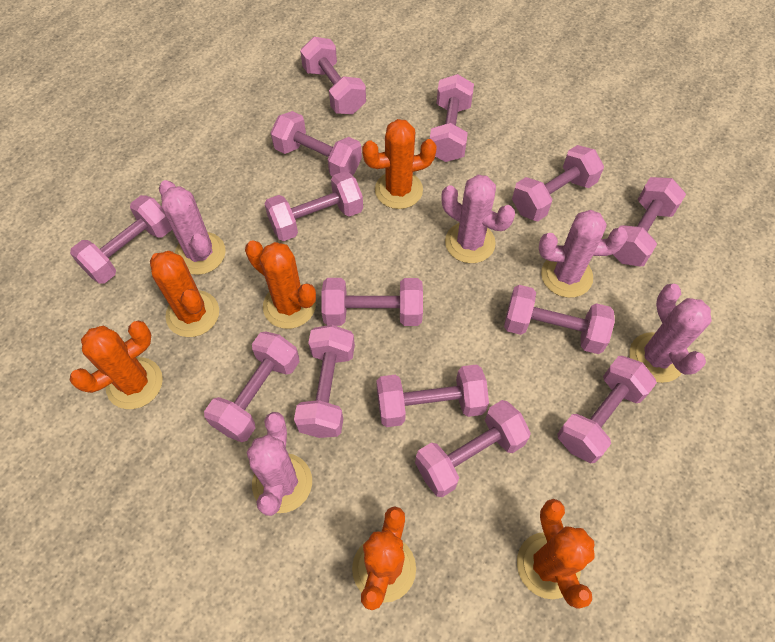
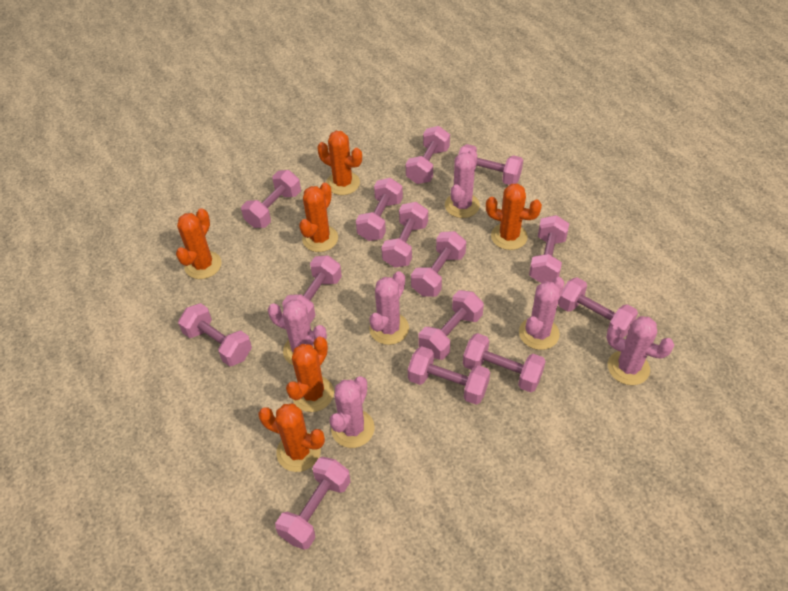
pink cactus: 5 -> 6

